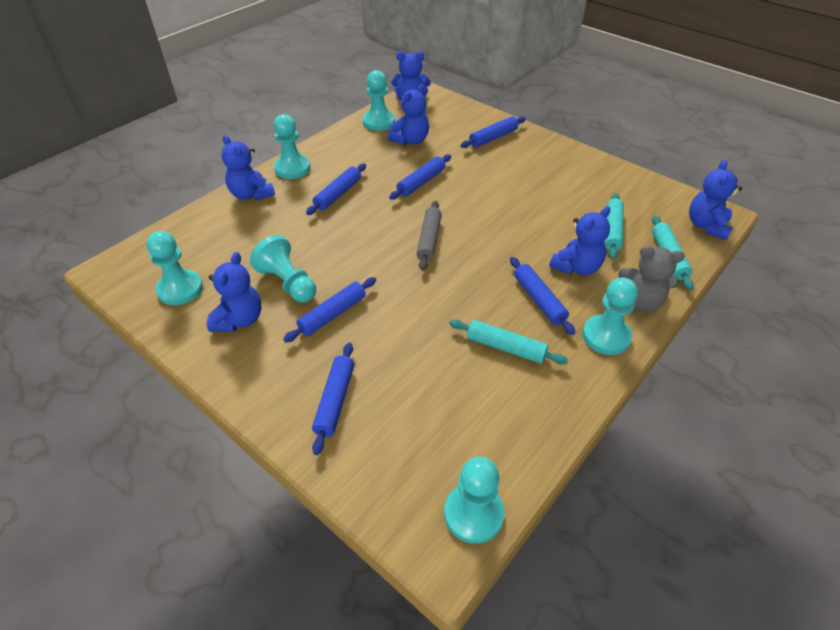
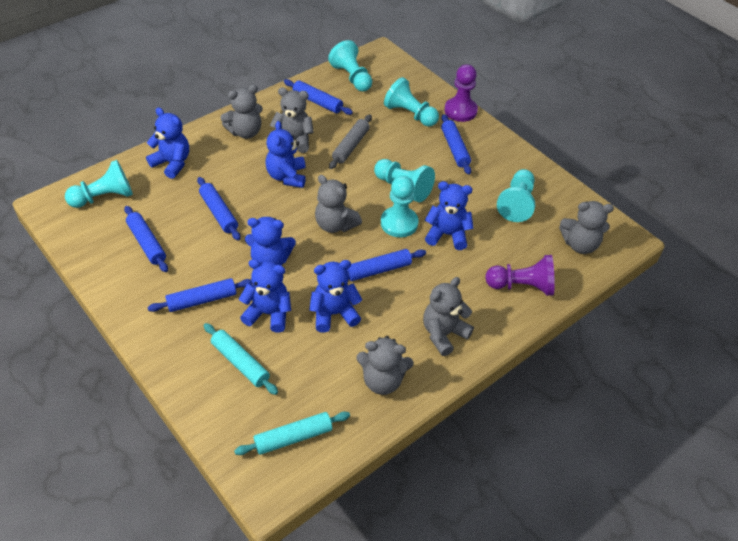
grey teddy bear: 1 -> 6
purple pawn: 0 -> 2
turquoise rolling pin: 3 -> 2

